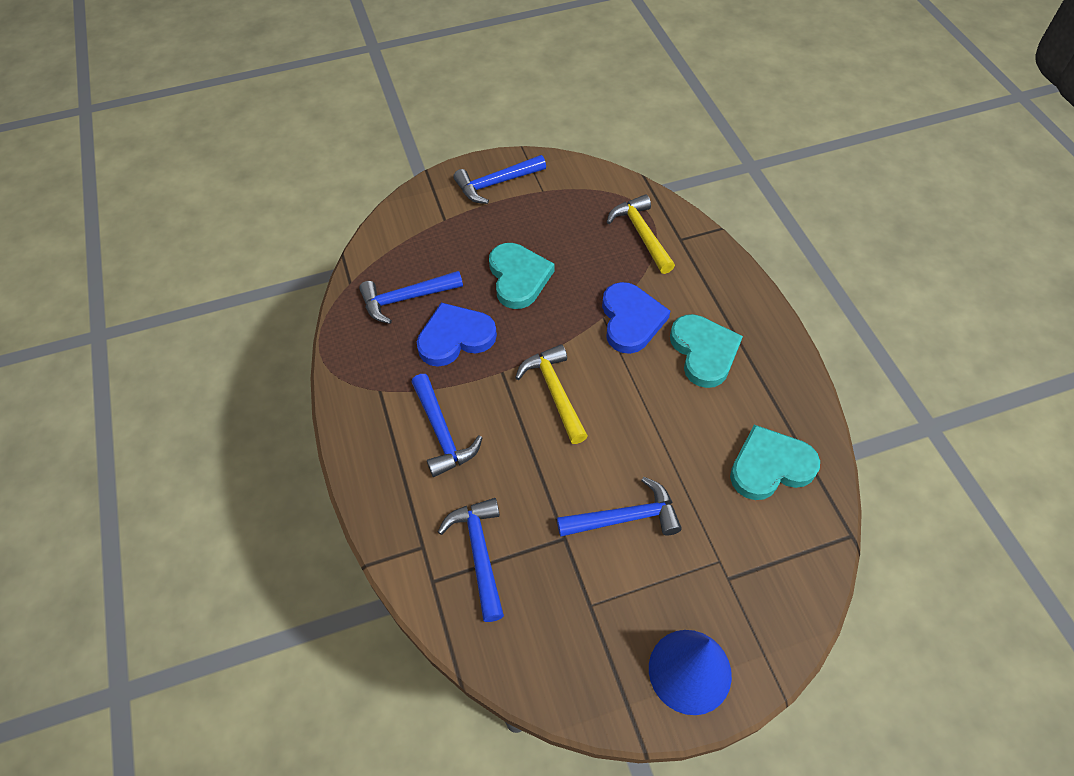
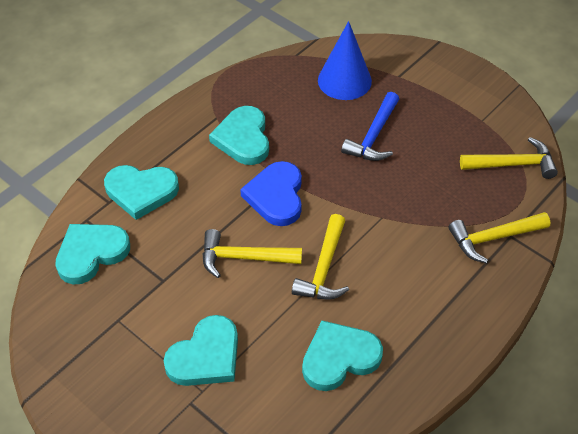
blue hammer: 5 -> 1
blue heart: 2 -> 1
turquoise heart: 3 -> 5
yellow hammer: 2 -> 4

